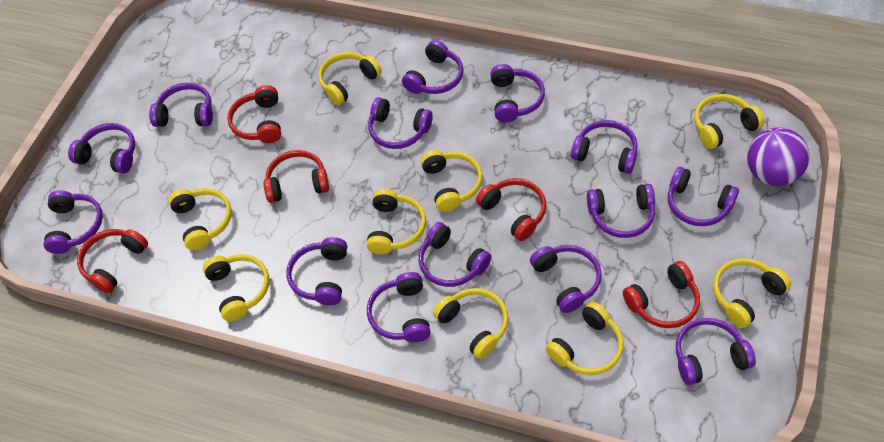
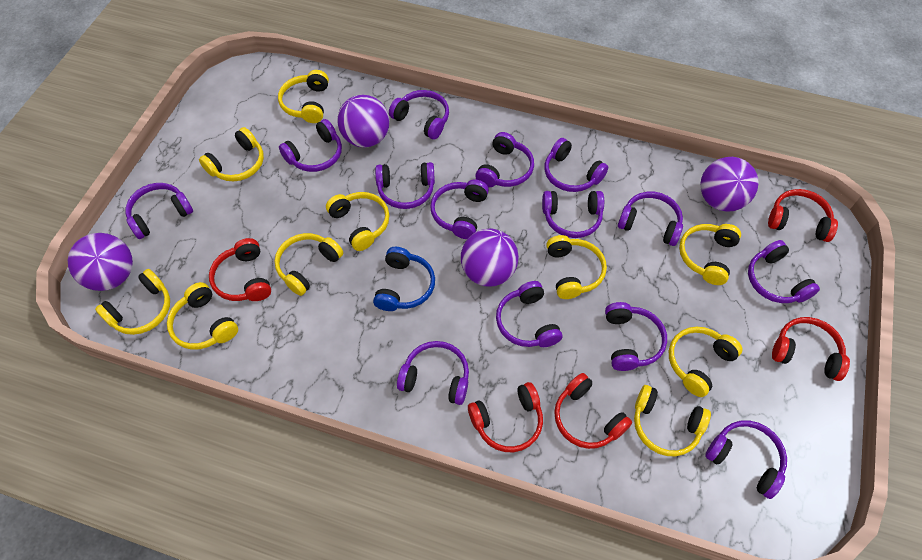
blue headphones: 0 -> 1
purple ball: 1 -> 4
yellow headphones: 9 -> 10

